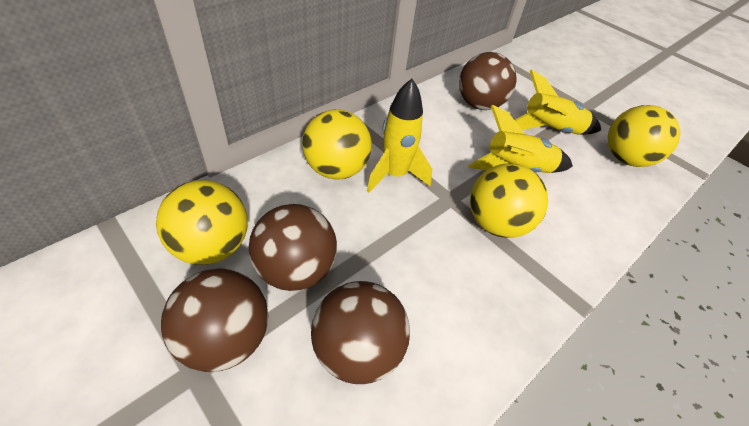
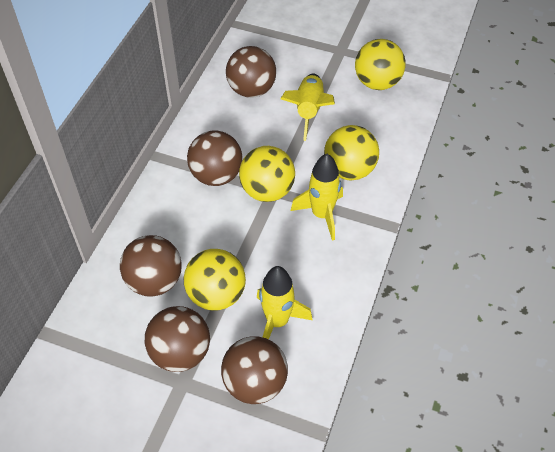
brown ball: 4 -> 5

